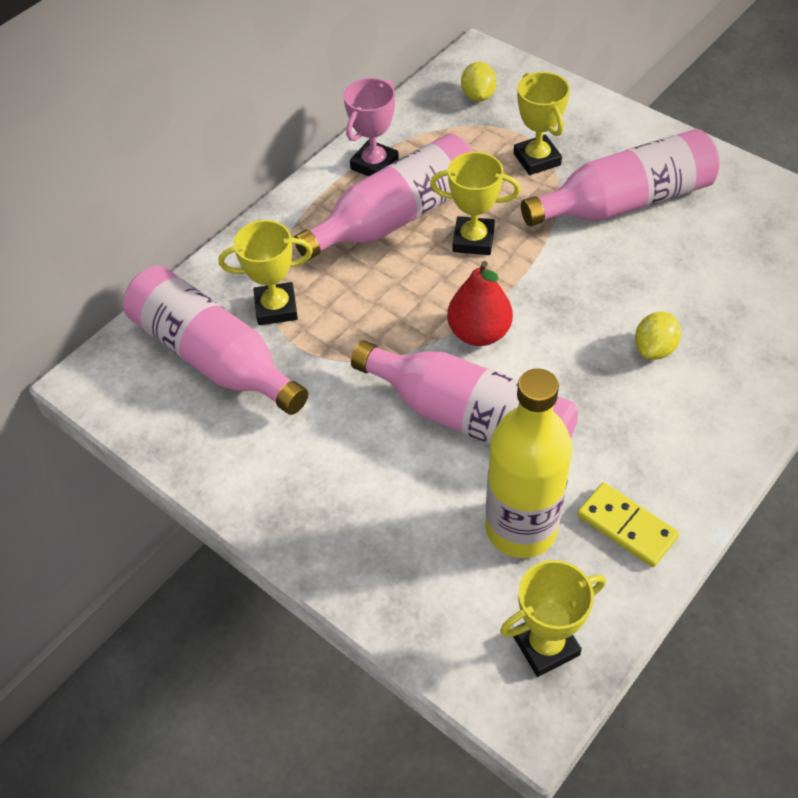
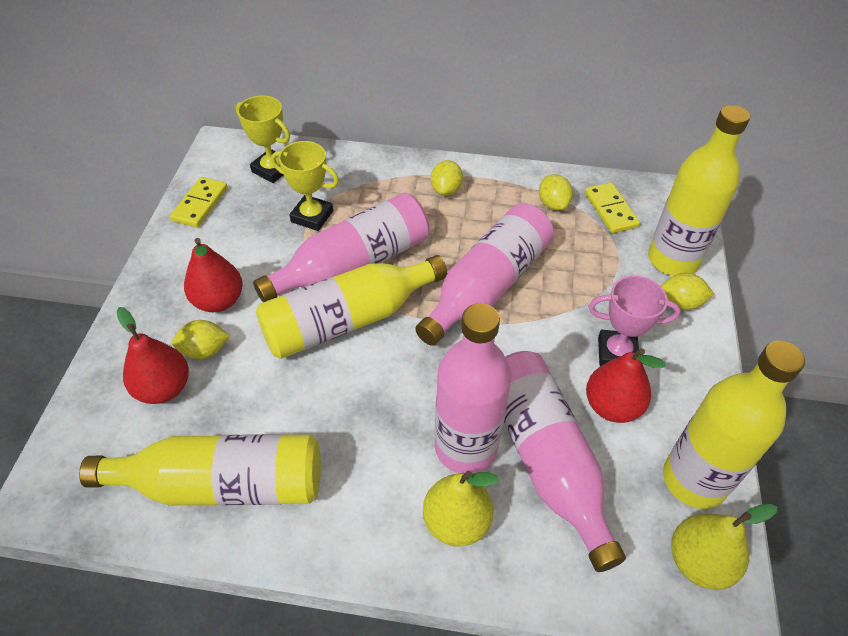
red pear: 1 -> 3
yellow bottle: 1 -> 4
yellow domino: 1 -> 2
yellow lemon: 2 -> 4
yellow pear: 0 -> 2
yellow trophy: 4 -> 2

